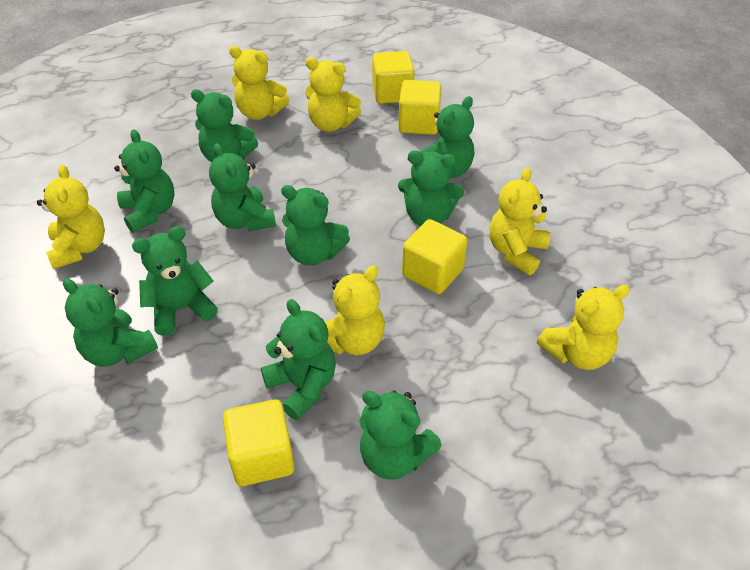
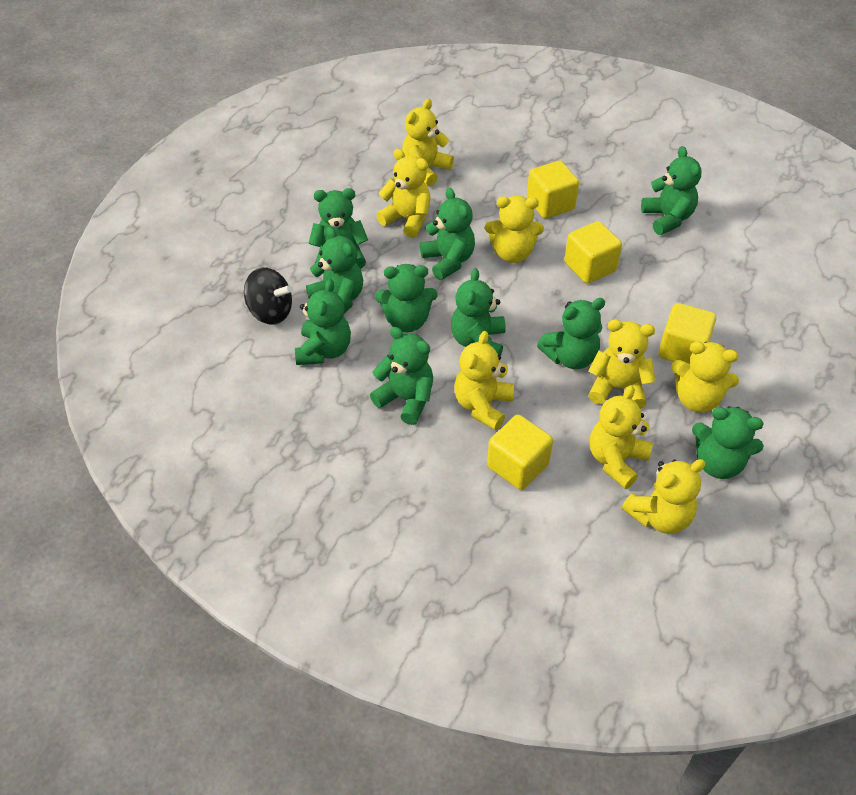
black spinning top: 0 -> 1
yellow teddy bear: 6 -> 8

